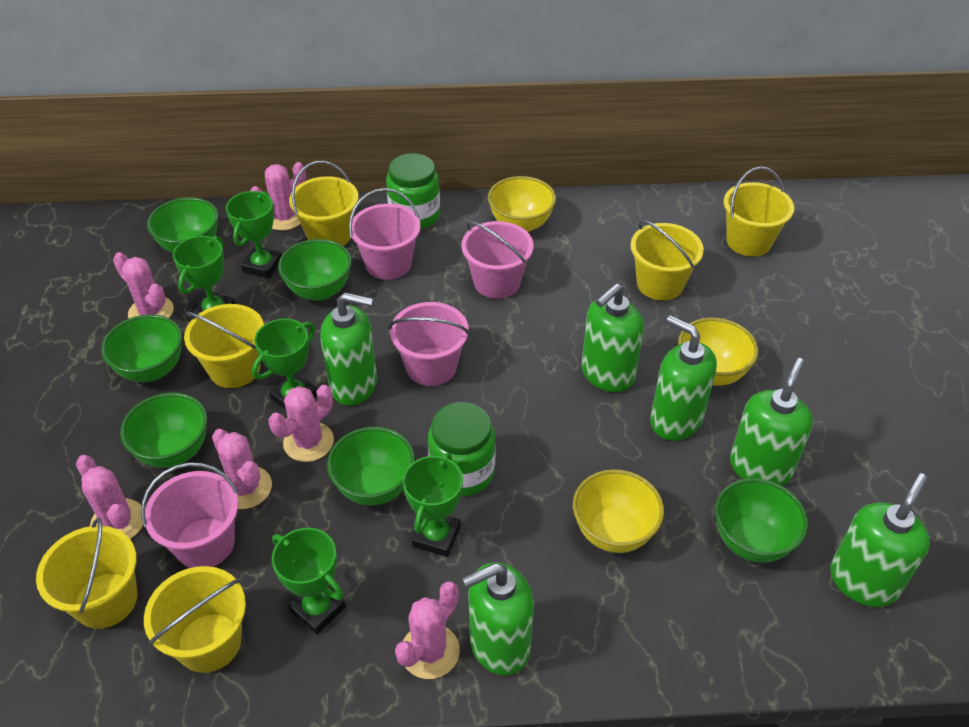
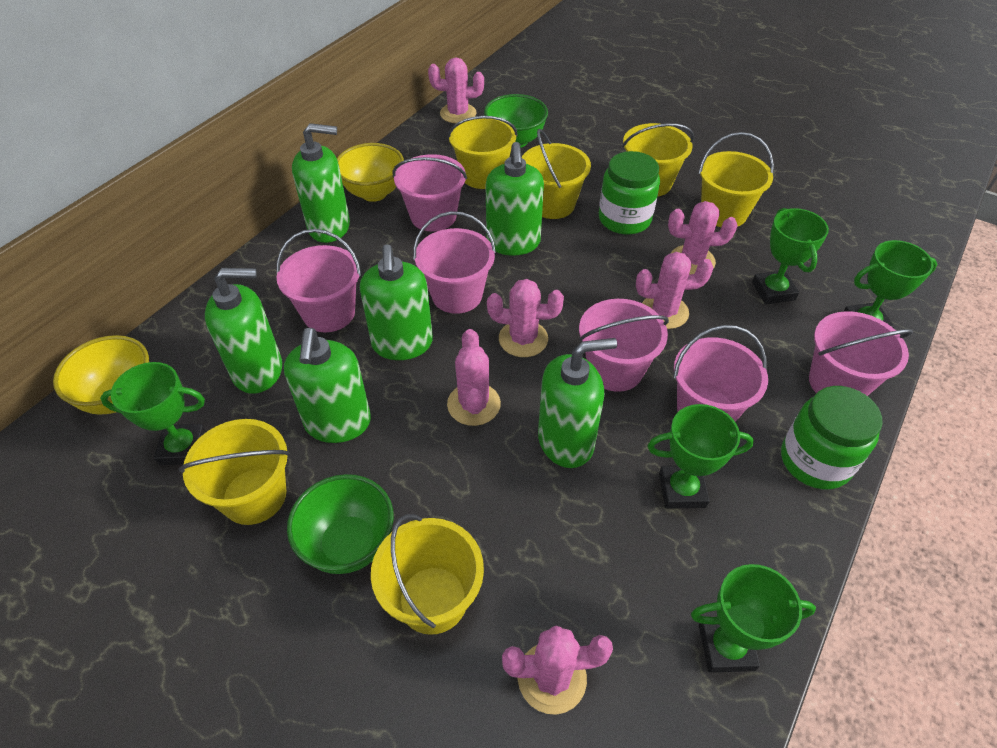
green bowl: 6 -> 2
pink bucket: 4 -> 6
yellow bowl: 3 -> 2

